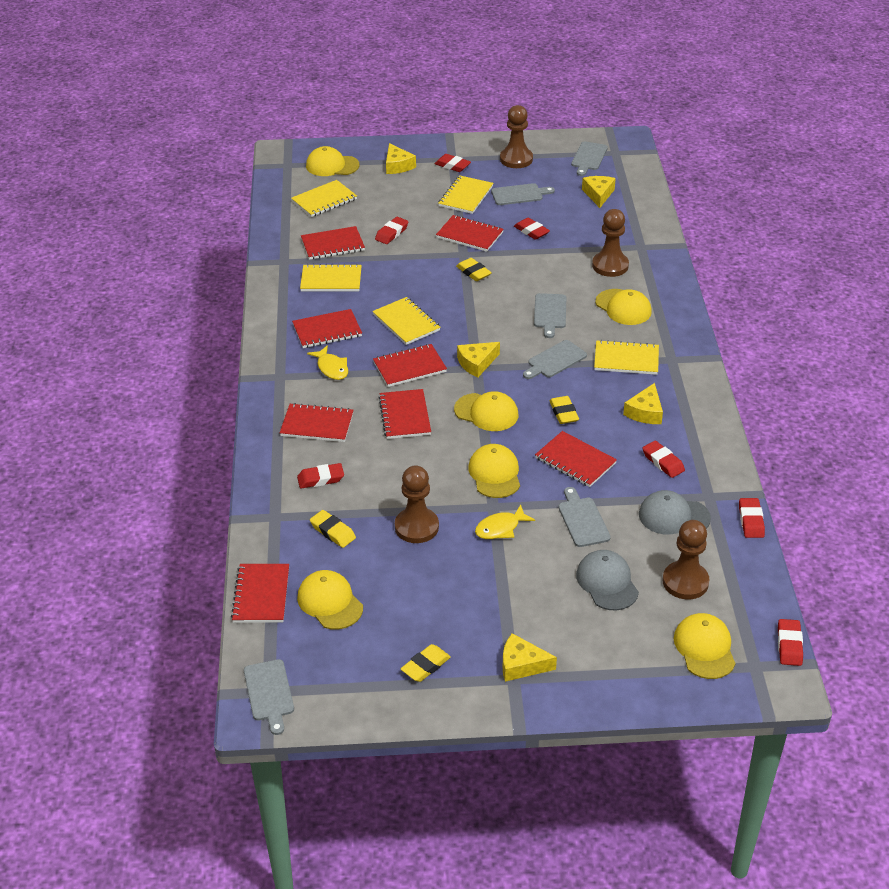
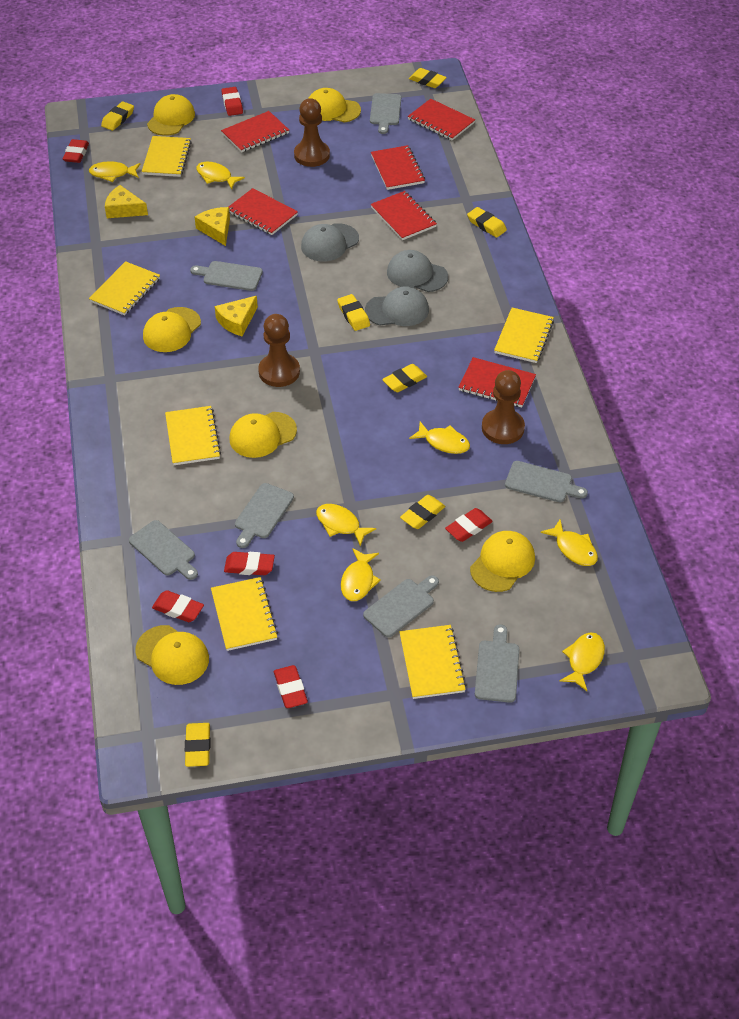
brown pawn: 4 -> 3
grey cap: 2 -> 3
grey cutting board: 6 -> 7
red eraser: 7 -> 6
red notebook: 8 -> 6
yellow cheese: 5 -> 3
yellow eraser: 4 -> 7
yellow fish: 2 -> 7
yellow notebook: 5 -> 6

